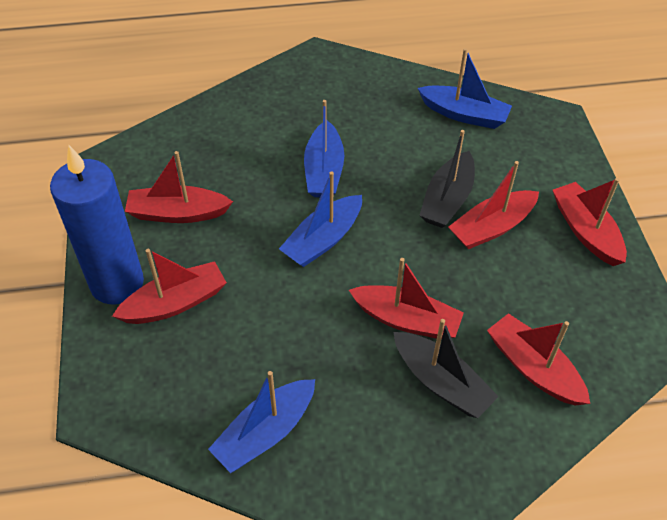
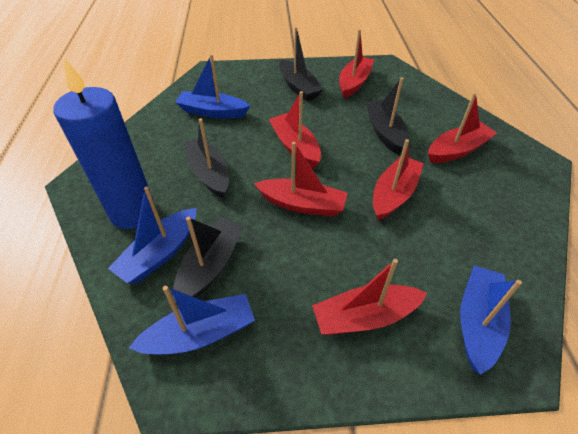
black boat: 2 -> 4

